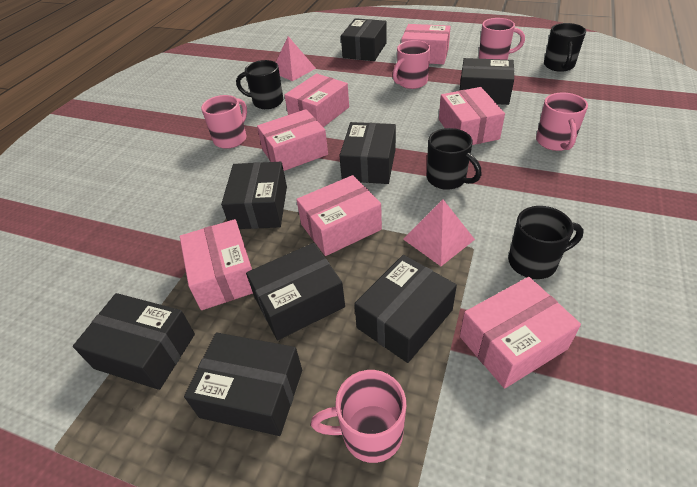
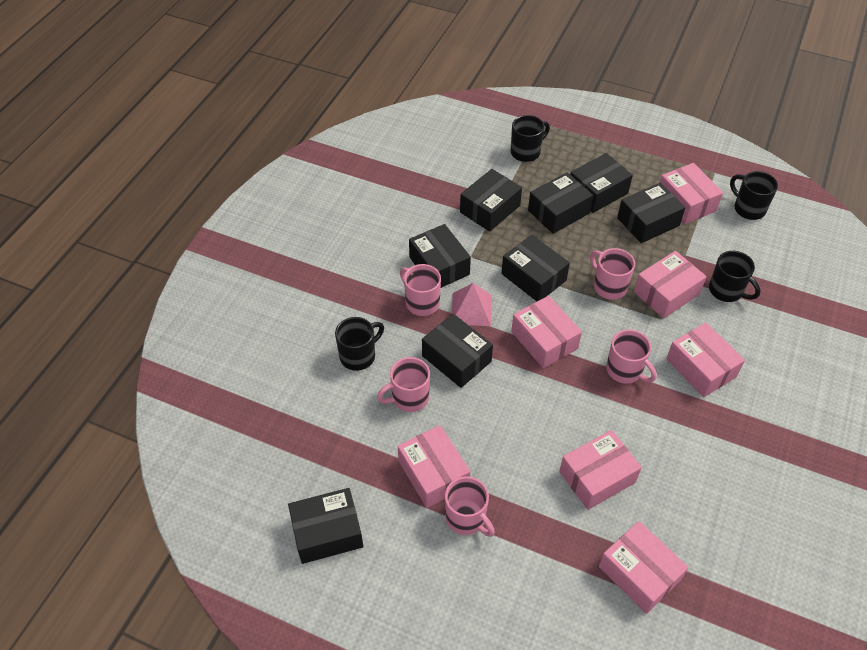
pink pyramid: 2 -> 1

